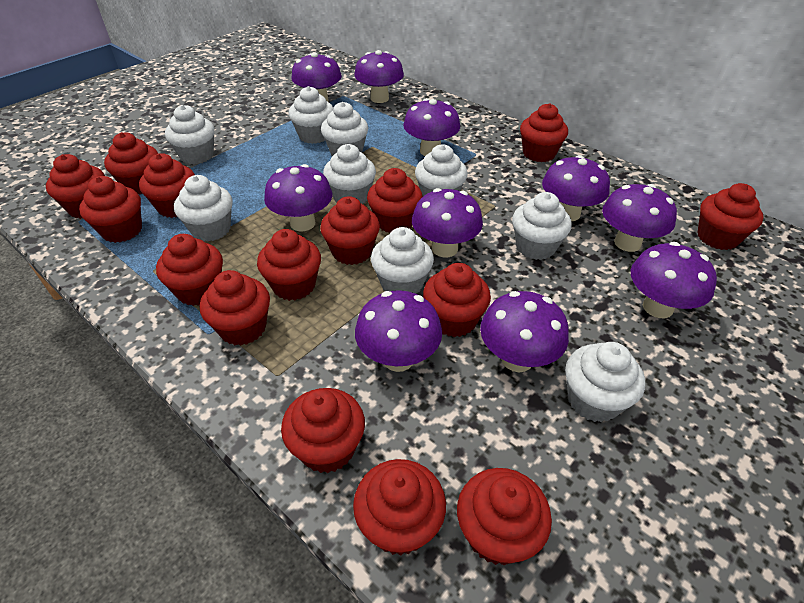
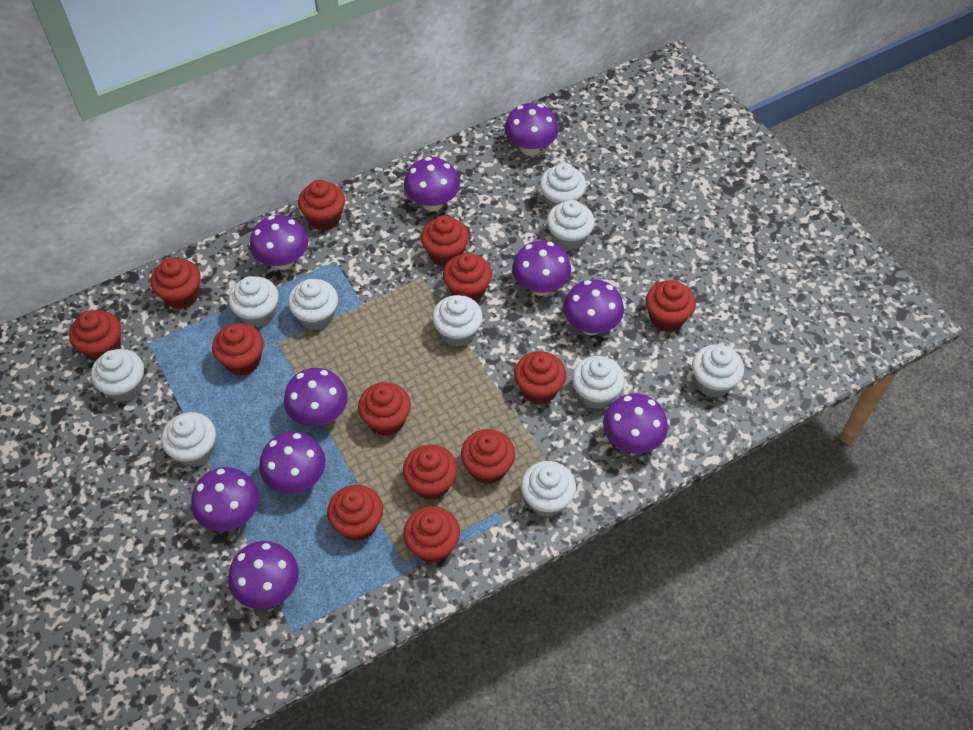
red cupcake: 15 -> 13
white cupcake: 9 -> 10

